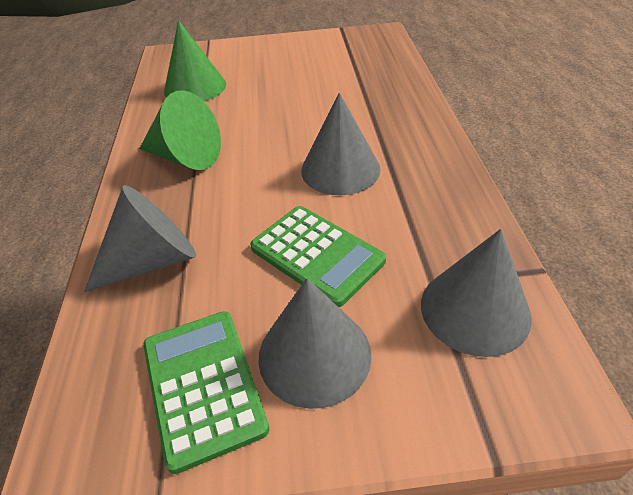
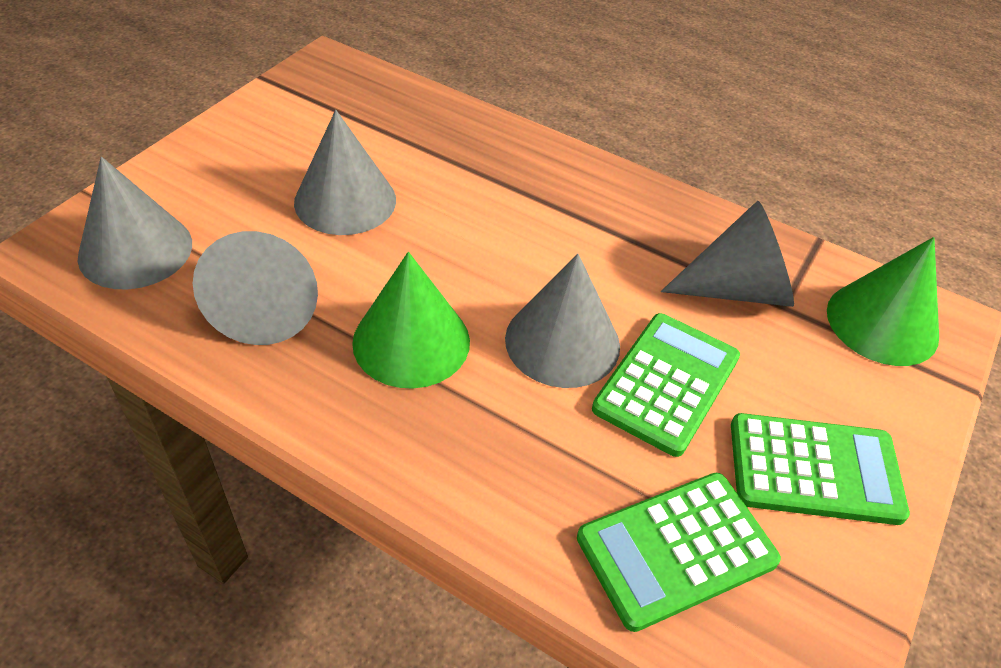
green calculator: 2 -> 3
grey cone: 4 -> 5

